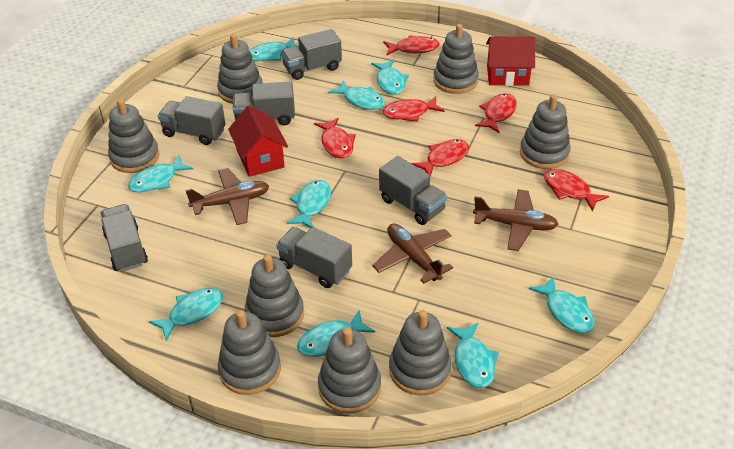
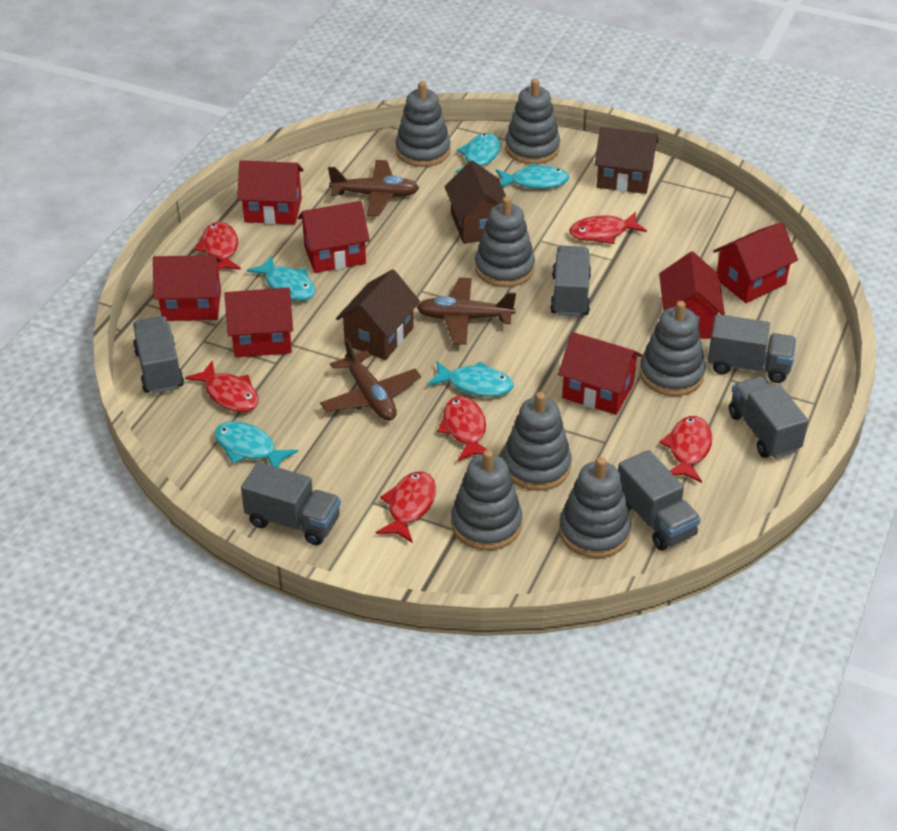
brown house: 0 -> 3
grey stacking toy: 8 -> 7
red house: 2 -> 7
turquoise fish: 9 -> 5

